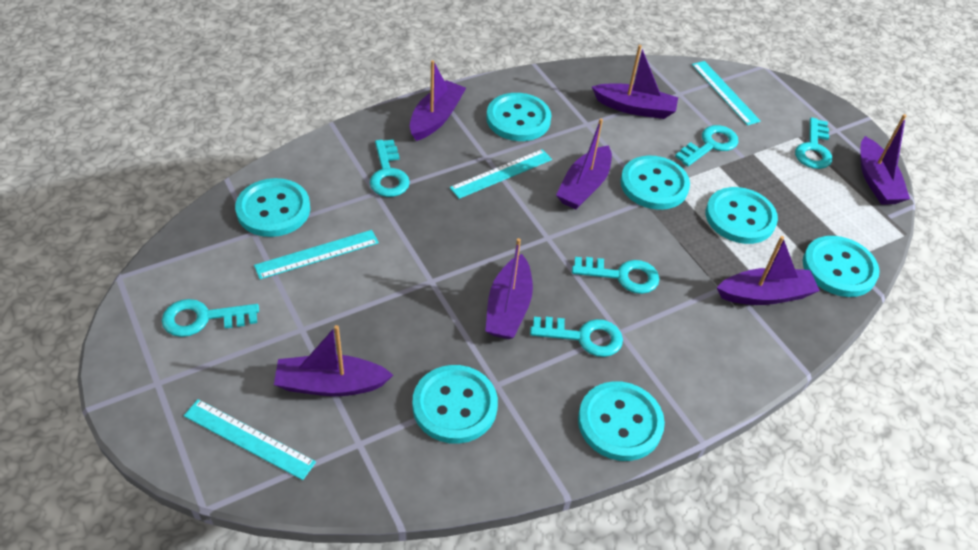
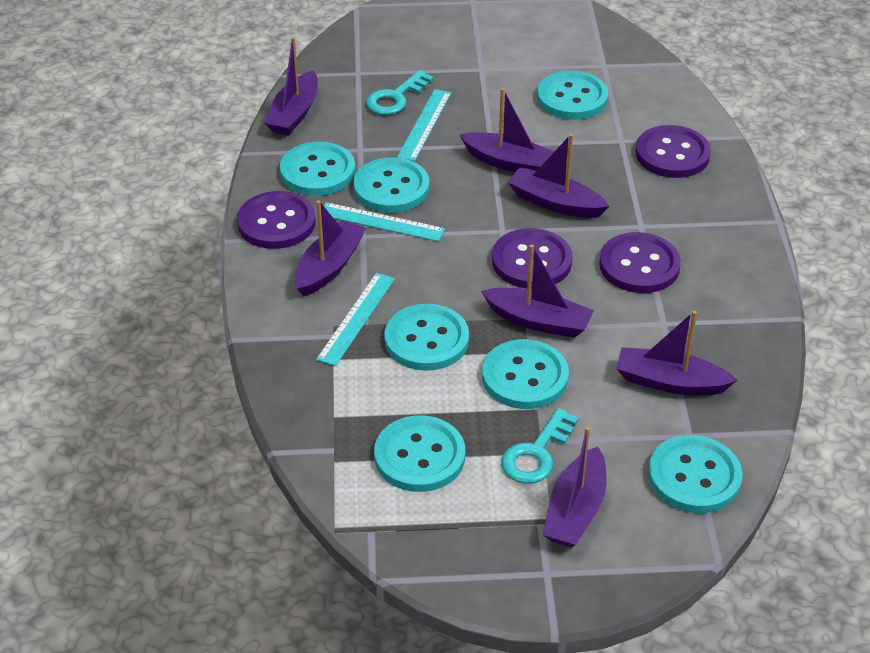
purple button: 0 -> 4
turquoise key: 6 -> 2
turquoise ruler: 4 -> 3

